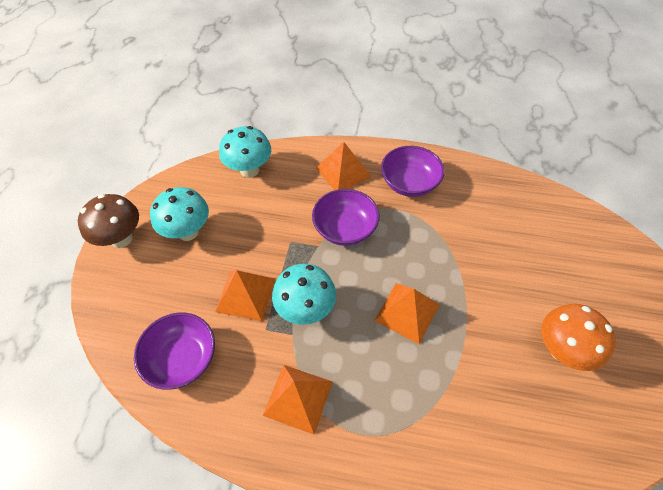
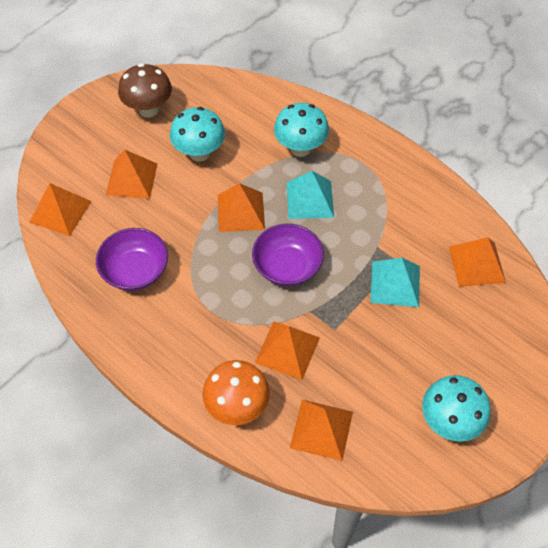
orange pyramid: 4 -> 6
purple bowl: 3 -> 2
turquoise pyramid: 0 -> 2

